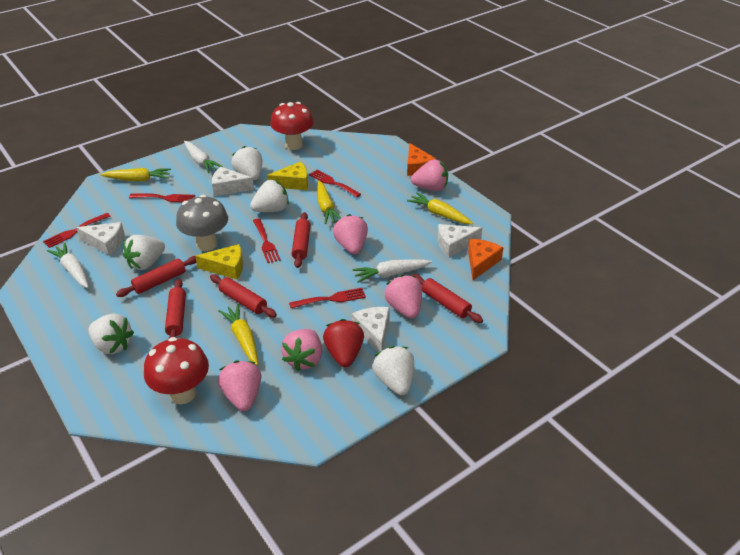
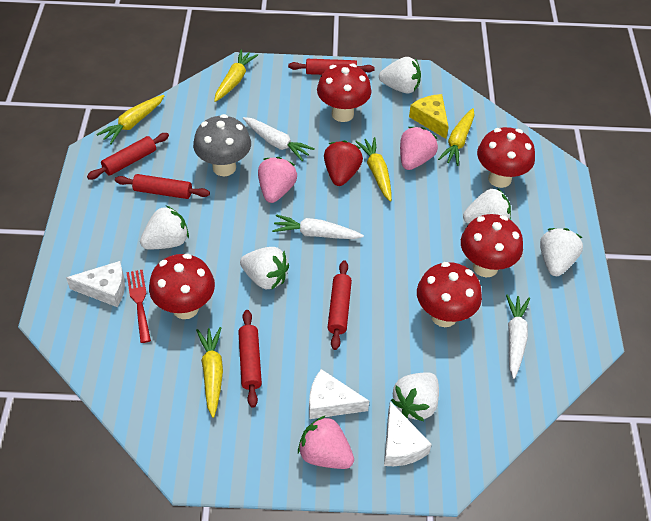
orange cheese: 2 -> 0
pink strawberry: 5 -> 3
red fork: 5 -> 1
red mushroom: 2 -> 5
white cheese: 4 -> 3
white strawberry: 5 -> 6
yellow carrot: 4 -> 5
yellow cheese: 2 -> 1

